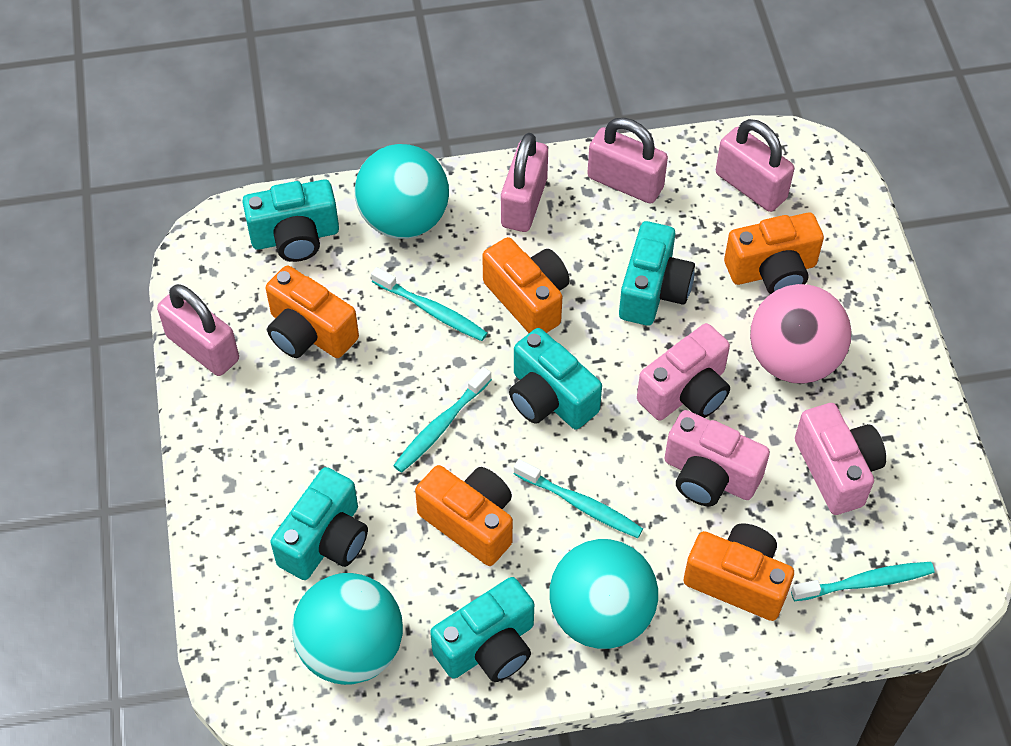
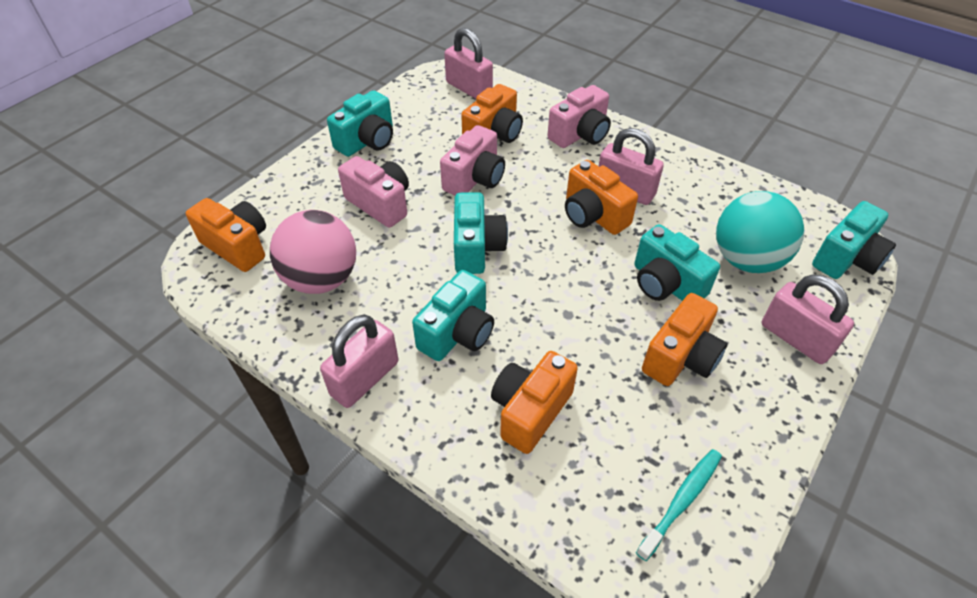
turquoise ball: 3 -> 1
turquoise toothbrush: 4 -> 1

